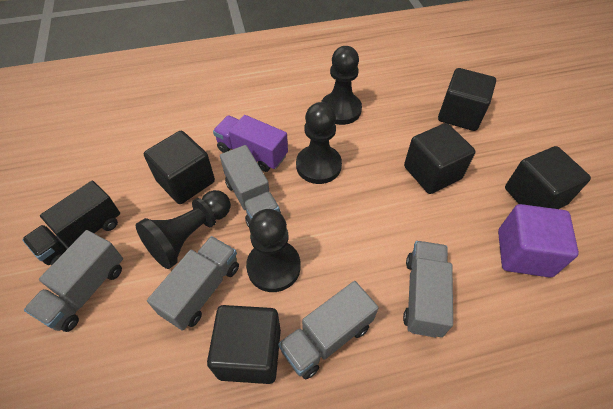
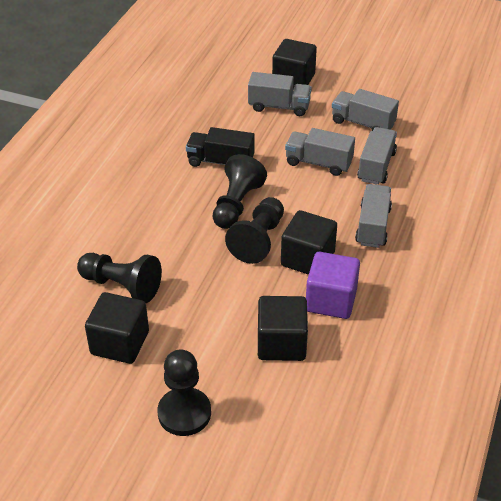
black cube: 5 -> 4
purple truck: 1 -> 0

